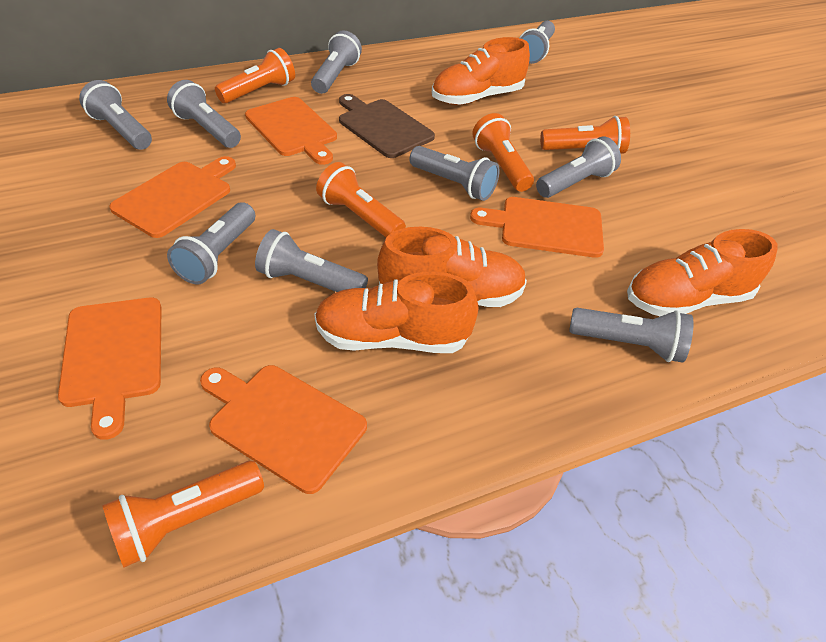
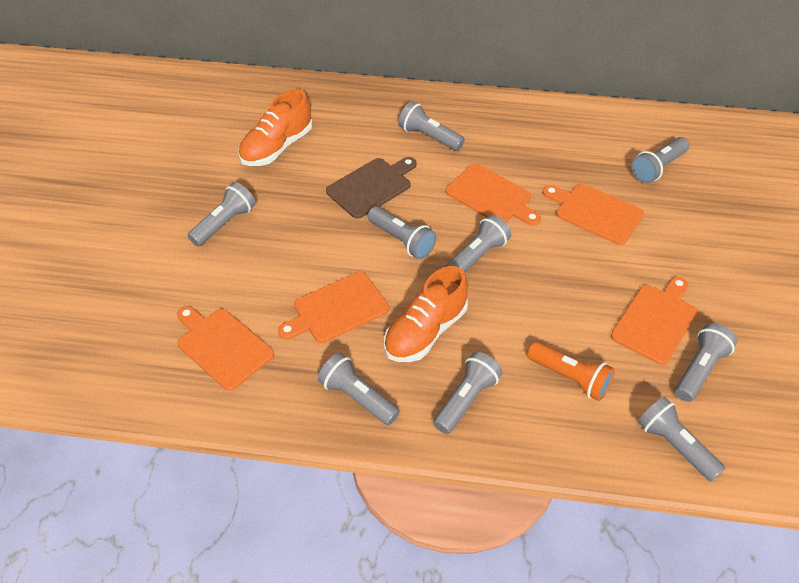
orange flashlight: 5 -> 1
orange shoe: 4 -> 2

